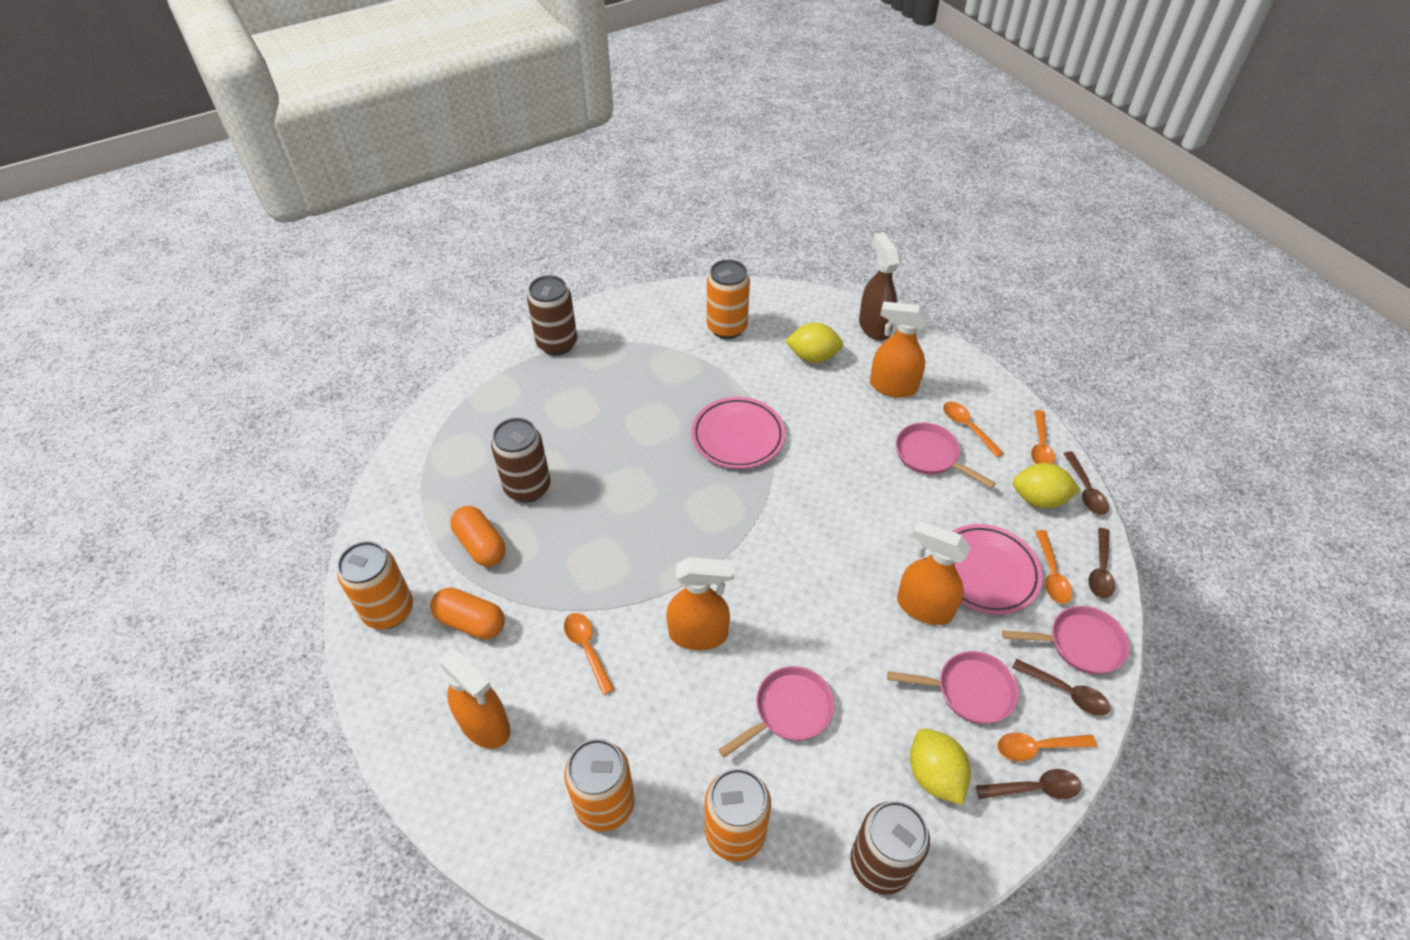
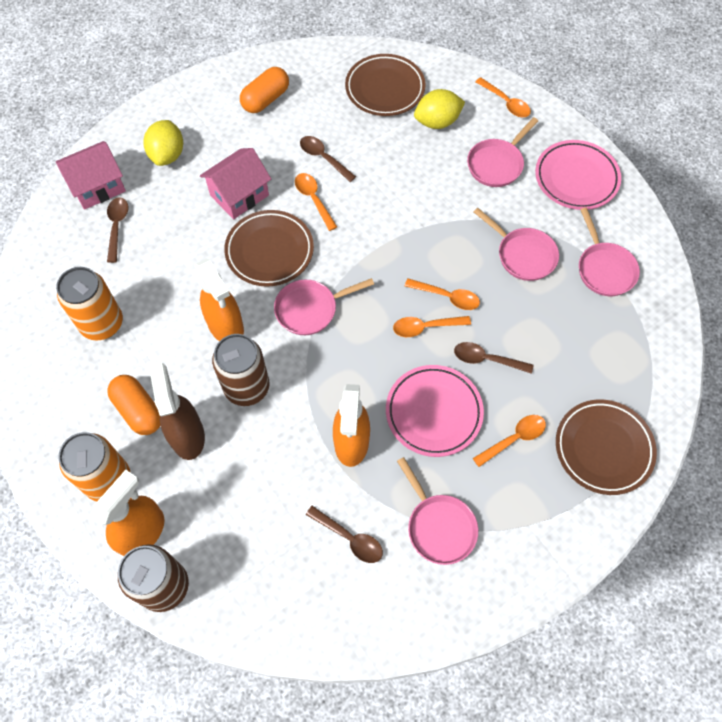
brown can: 3 -> 2
brown plate: 0 -> 3
orange can: 4 -> 2
orange spray bottle: 4 -> 3
pink house: 0 -> 2
pink pan: 4 -> 5
yellow lemon: 3 -> 2

